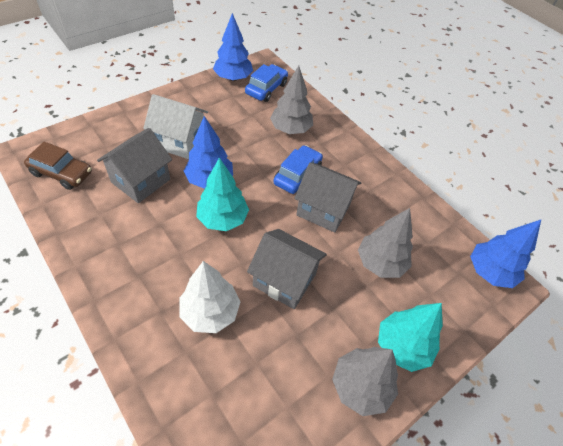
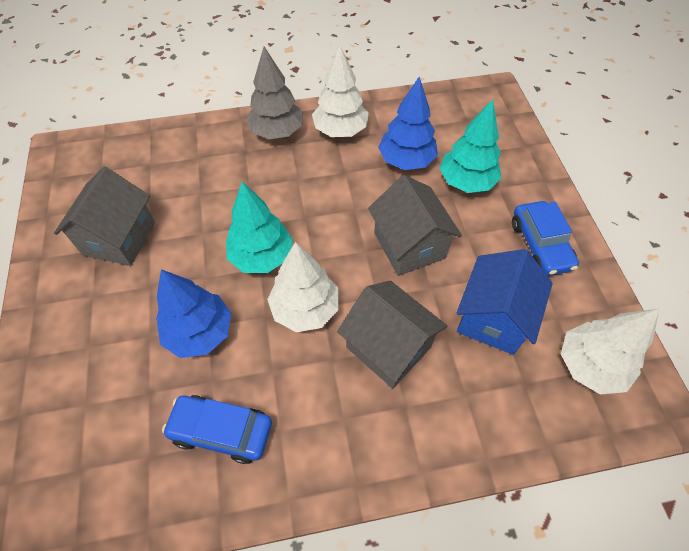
blue house: 0 -> 1
blue tree: 3 -> 2
brown car: 1 -> 0
grey tree: 3 -> 1
white house: 1 -> 0
white tree: 1 -> 3

